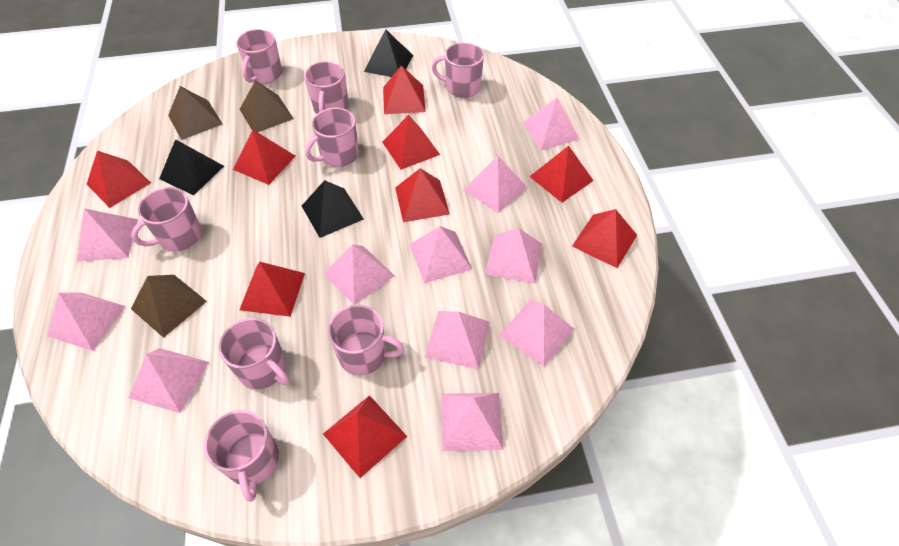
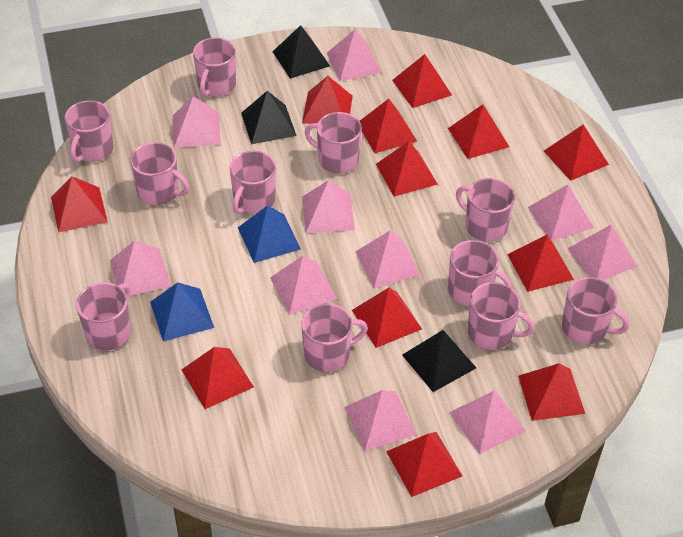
blue pyramid: 0 -> 2
brown pyramid: 3 -> 0
pink mug: 8 -> 11
pink pyramid: 11 -> 10
red pyramid: 9 -> 12

